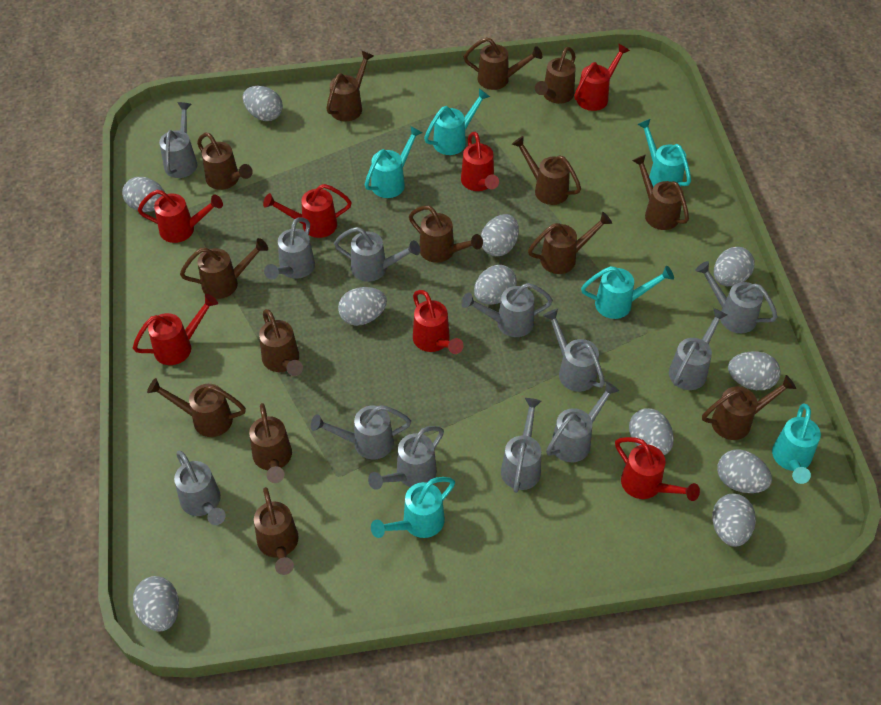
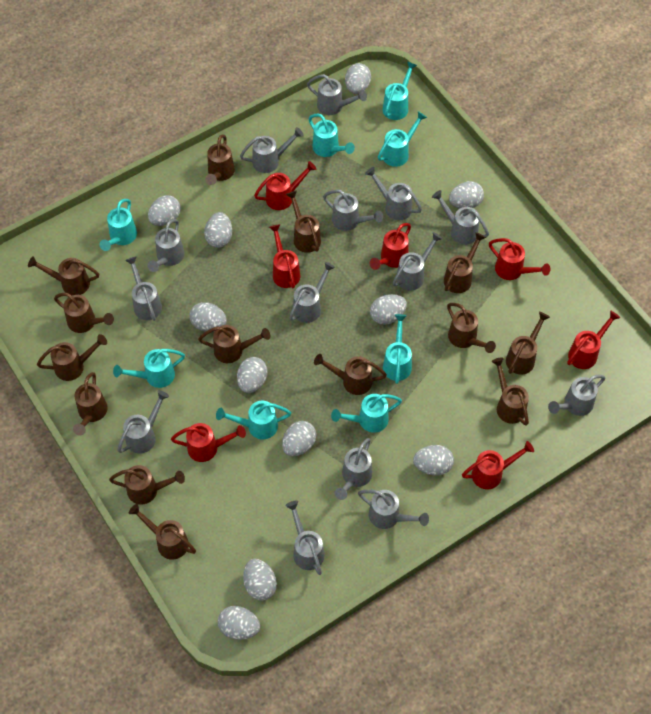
grey watering can: 12 -> 14
turquoise watering can: 6 -> 8

